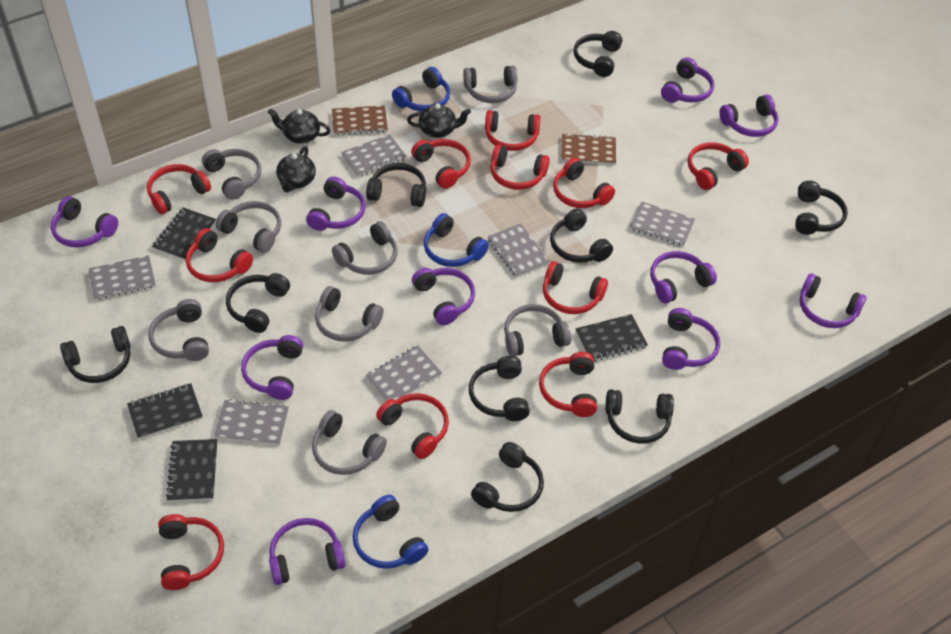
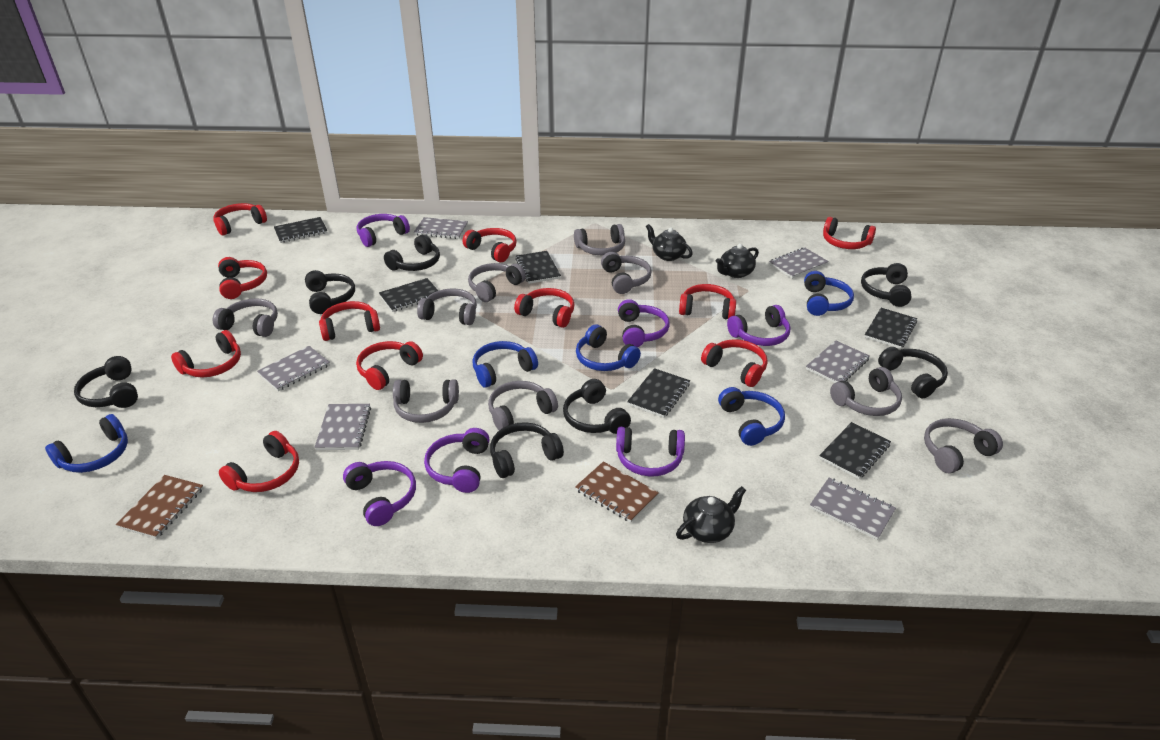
black headphones: 9 -> 7
black notebook: 4 -> 6
blue headphones: 3 -> 5
grey headphones: 8 -> 9
purple headphones: 10 -> 6

